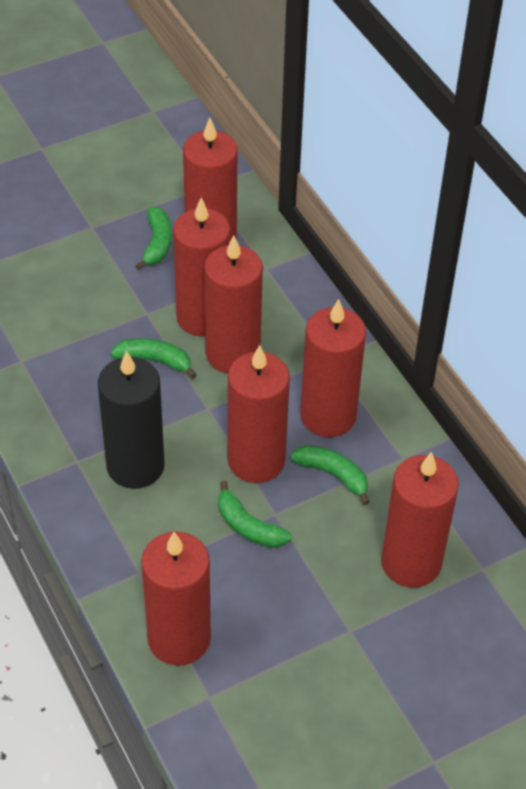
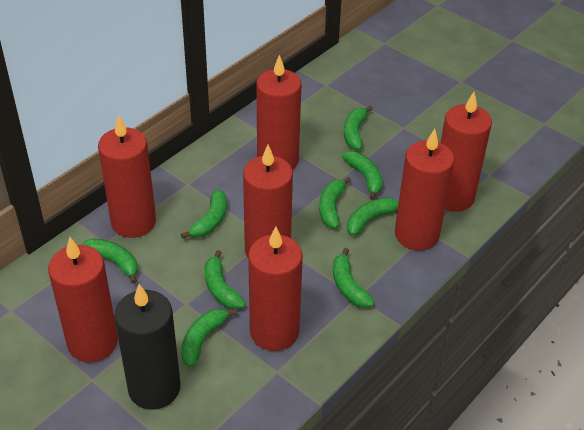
green banana: 4 -> 9

